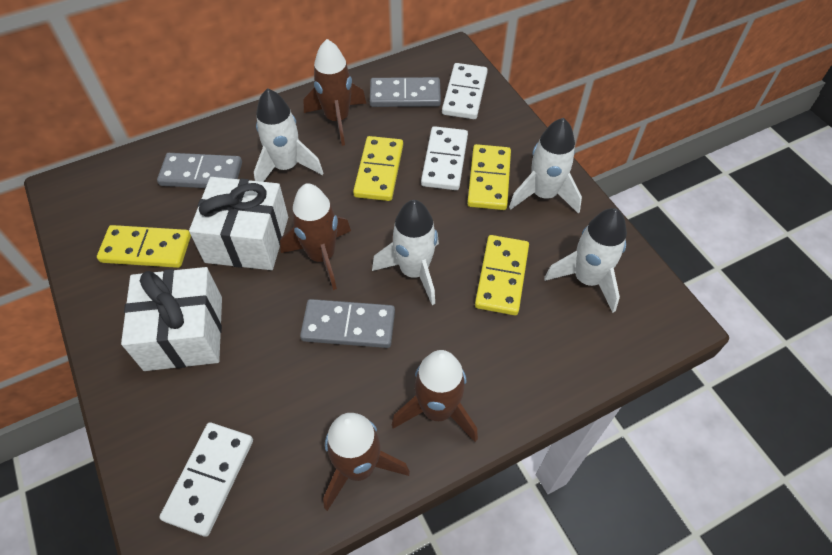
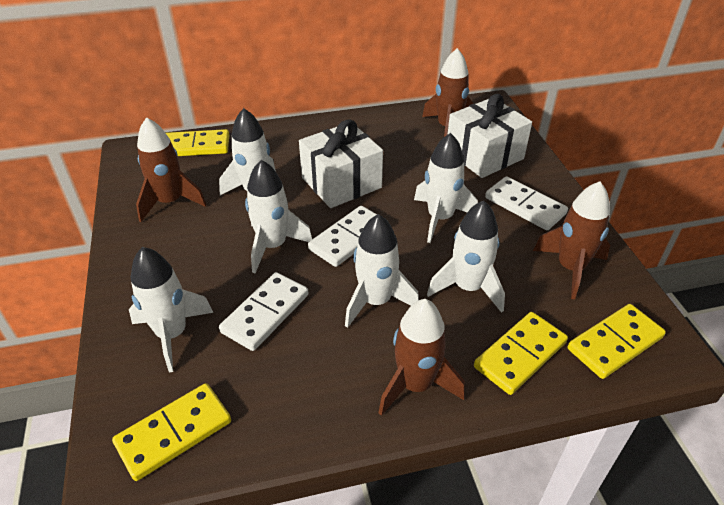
grey domino: 3 -> 0
white rocket: 4 -> 6

